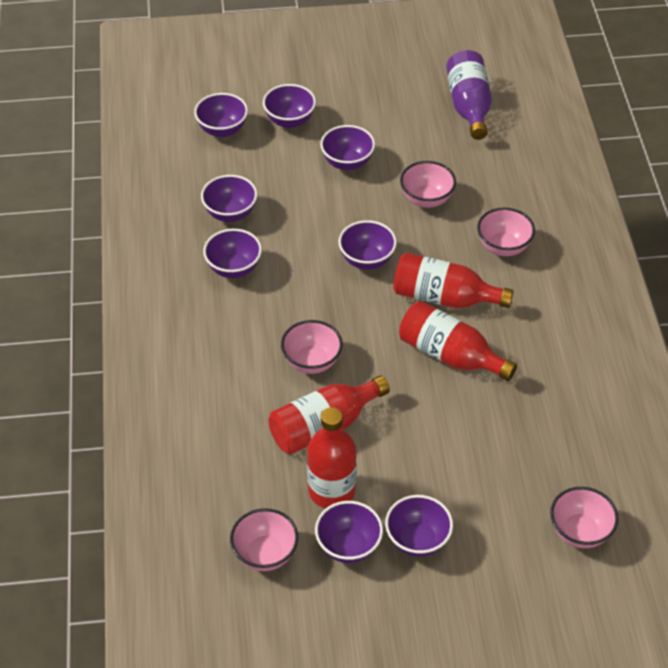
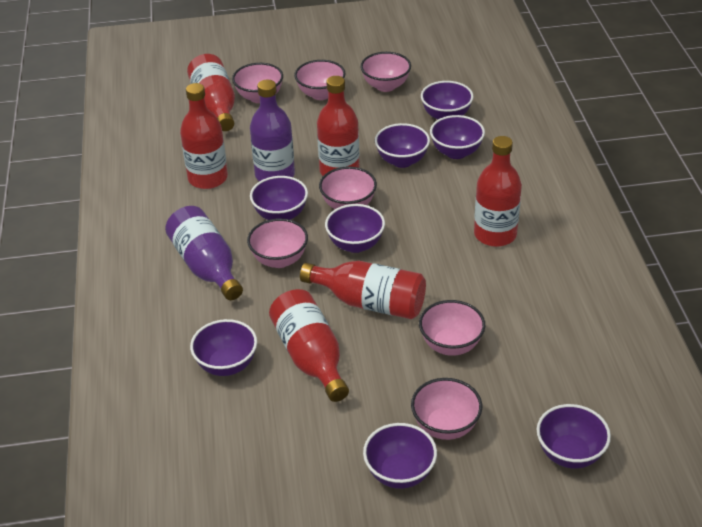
pink bowl: 5 -> 7
purple bottle: 1 -> 2
red bottle: 4 -> 6

